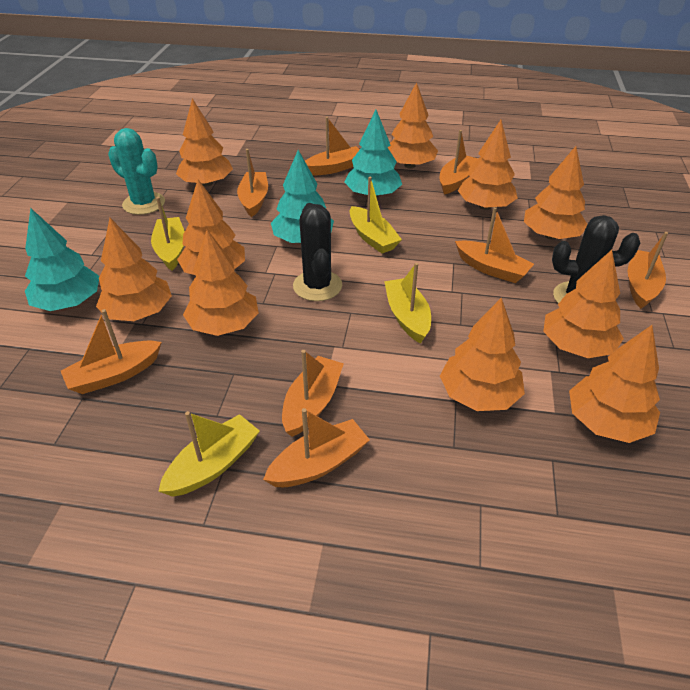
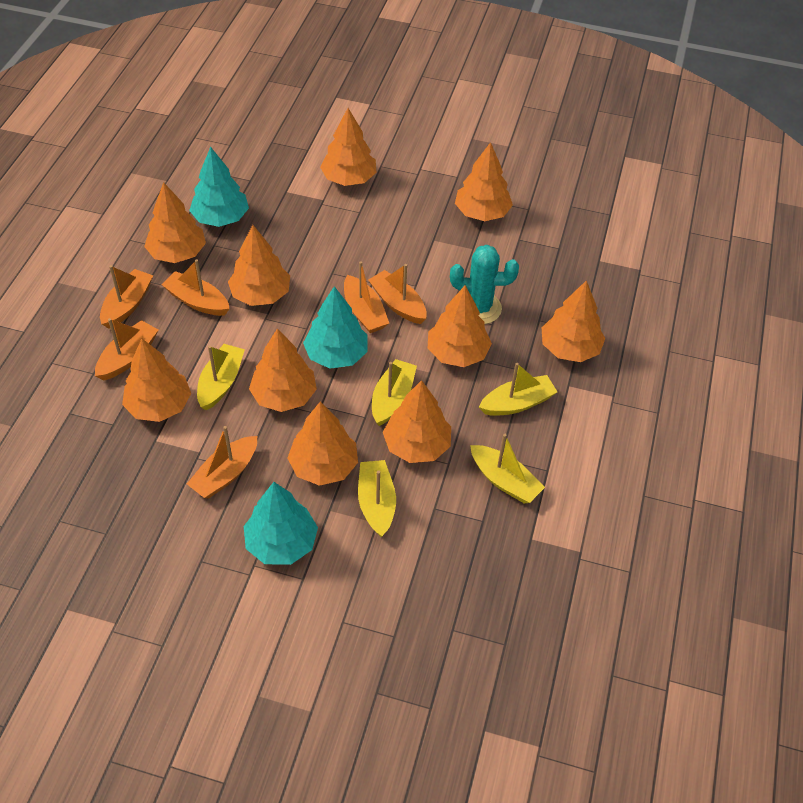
black cactus: 2 -> 0
orange boat: 8 -> 6
yellow boat: 4 -> 5

